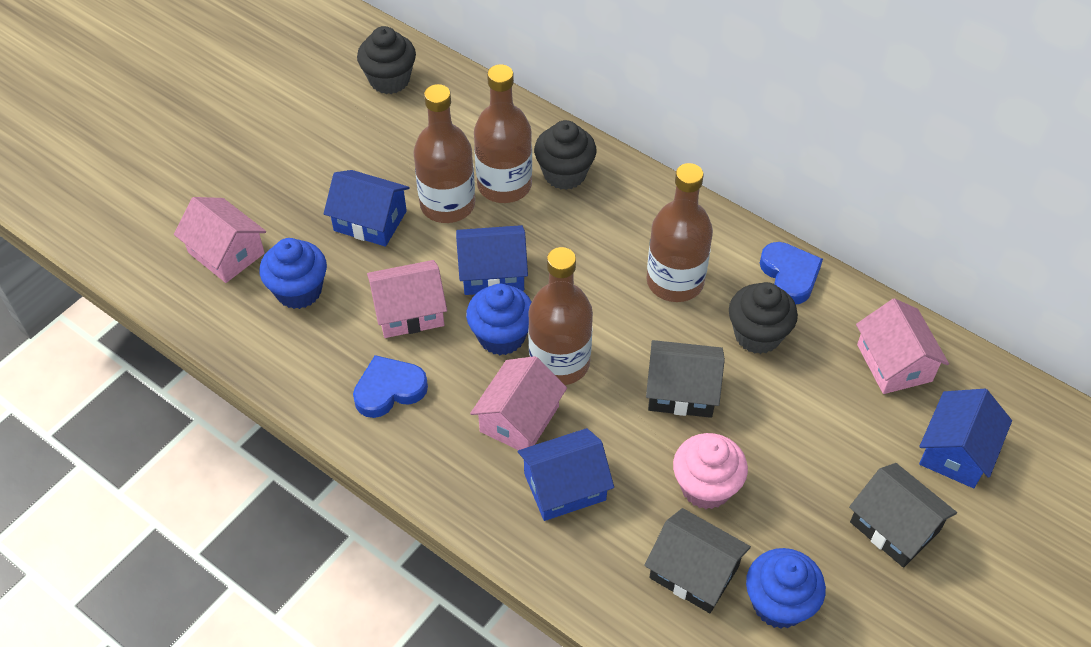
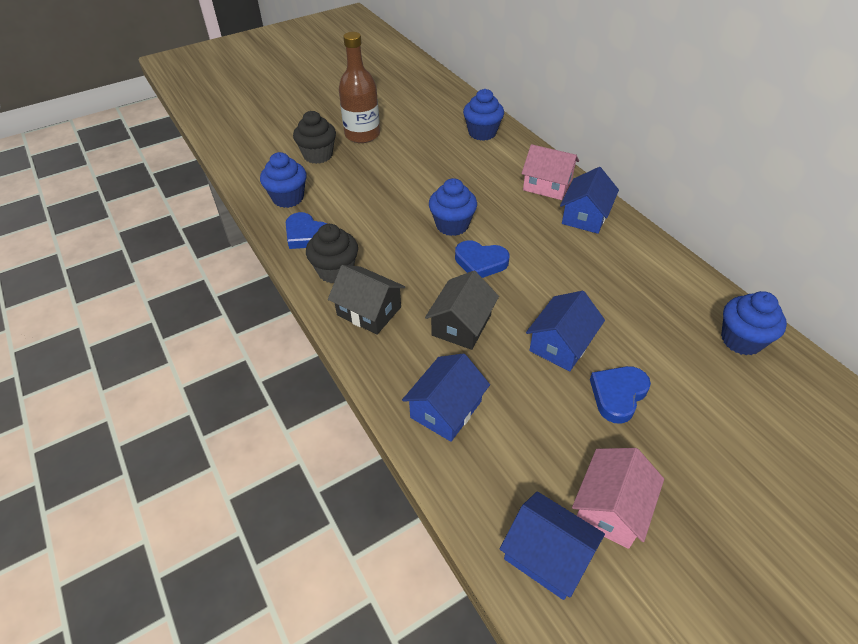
black cupcake: 3 -> 2
black house: 3 -> 2
blue cupcake: 3 -> 4
blue heart: 2 -> 3
brown bottle: 4 -> 1
pink cupcake: 1 -> 0
pink house: 4 -> 2

